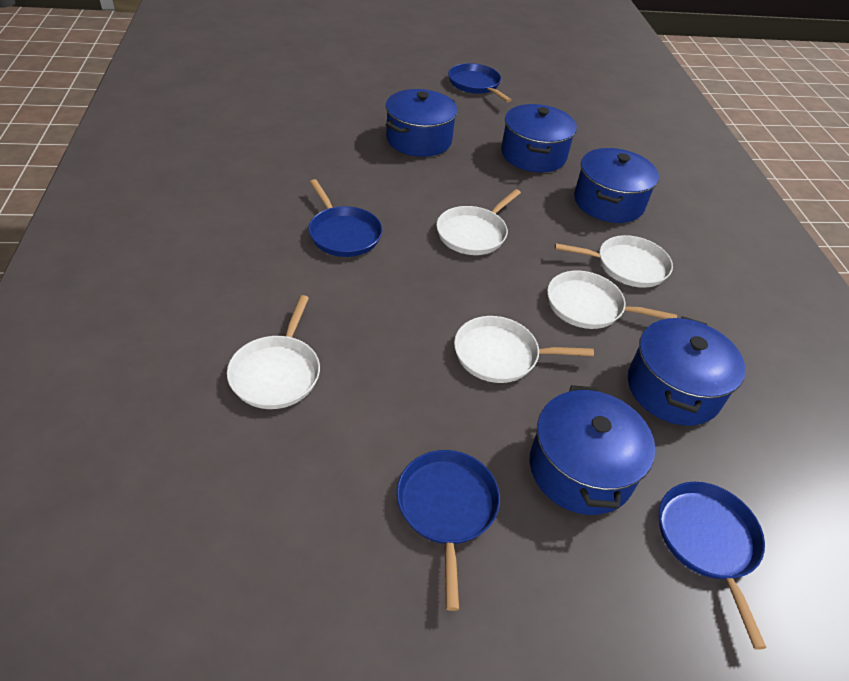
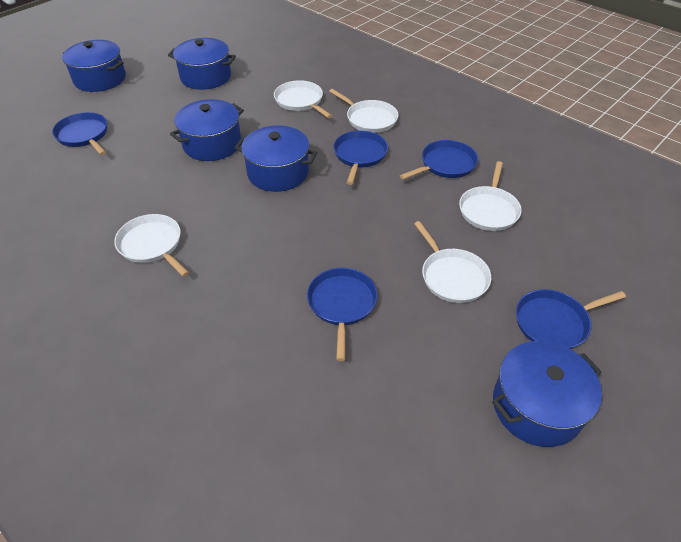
blue pan: 4 -> 5

